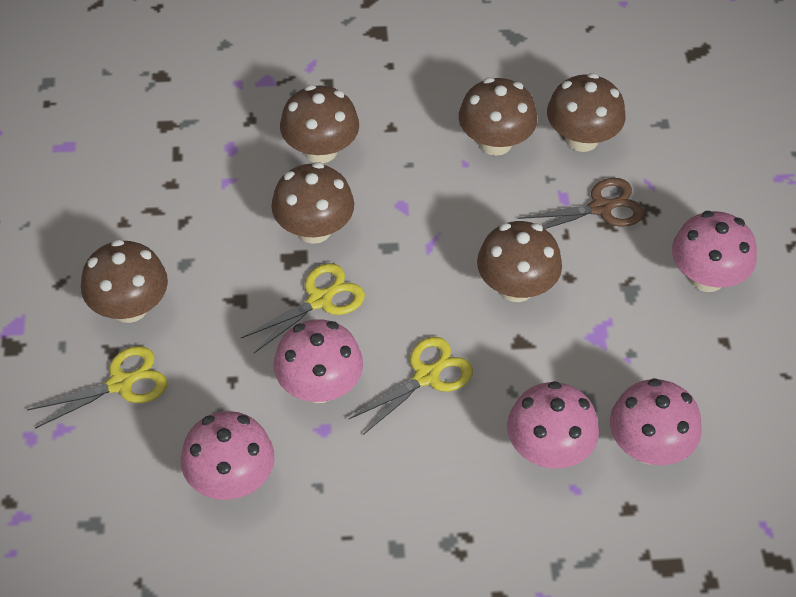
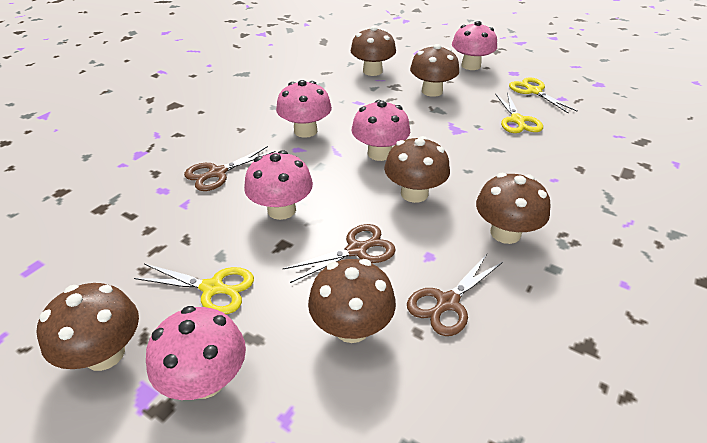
brown scissors: 1 -> 3

